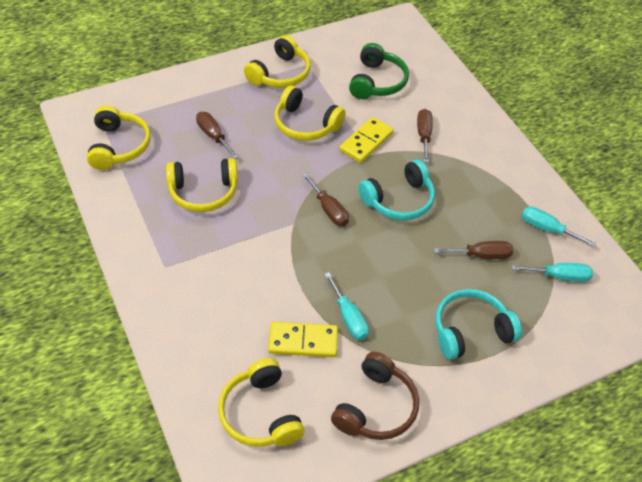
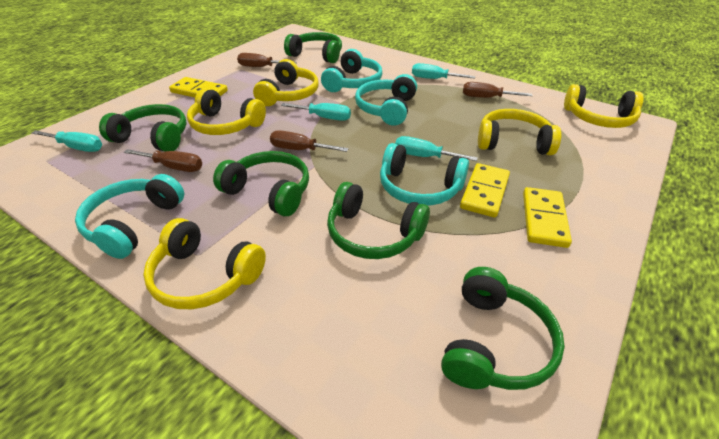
brown headphones: 1 -> 0
green headphones: 1 -> 5
turquoise headphones: 2 -> 4
turquoise screwdriver: 3 -> 4
yellow domino: 2 -> 3

